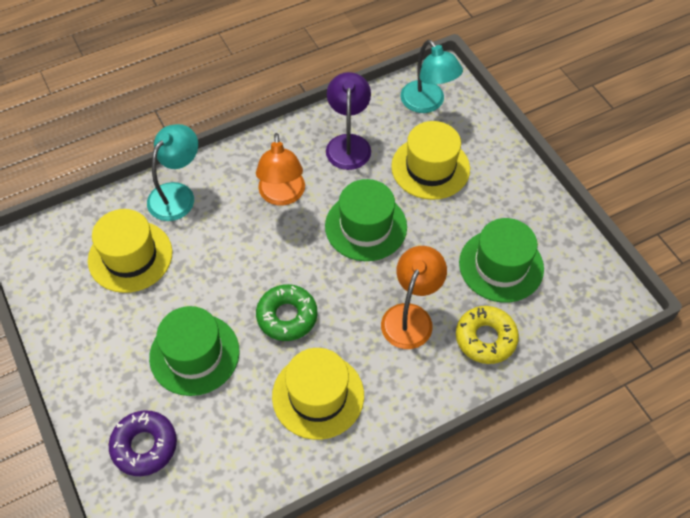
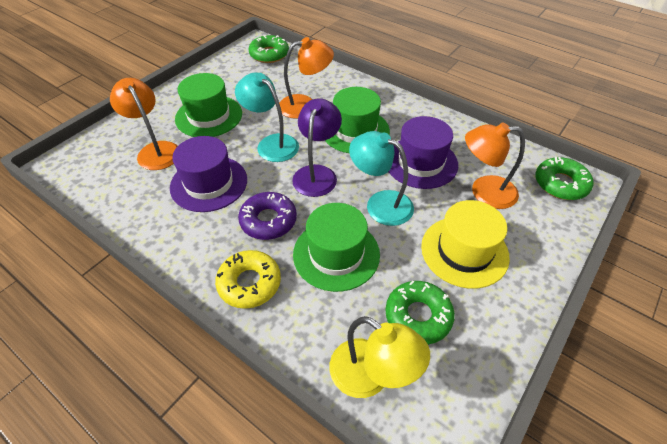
green donut: 1 -> 3
orange lamp: 2 -> 3
purple hat: 0 -> 2
yellow hat: 3 -> 1
yellow lamp: 0 -> 1

